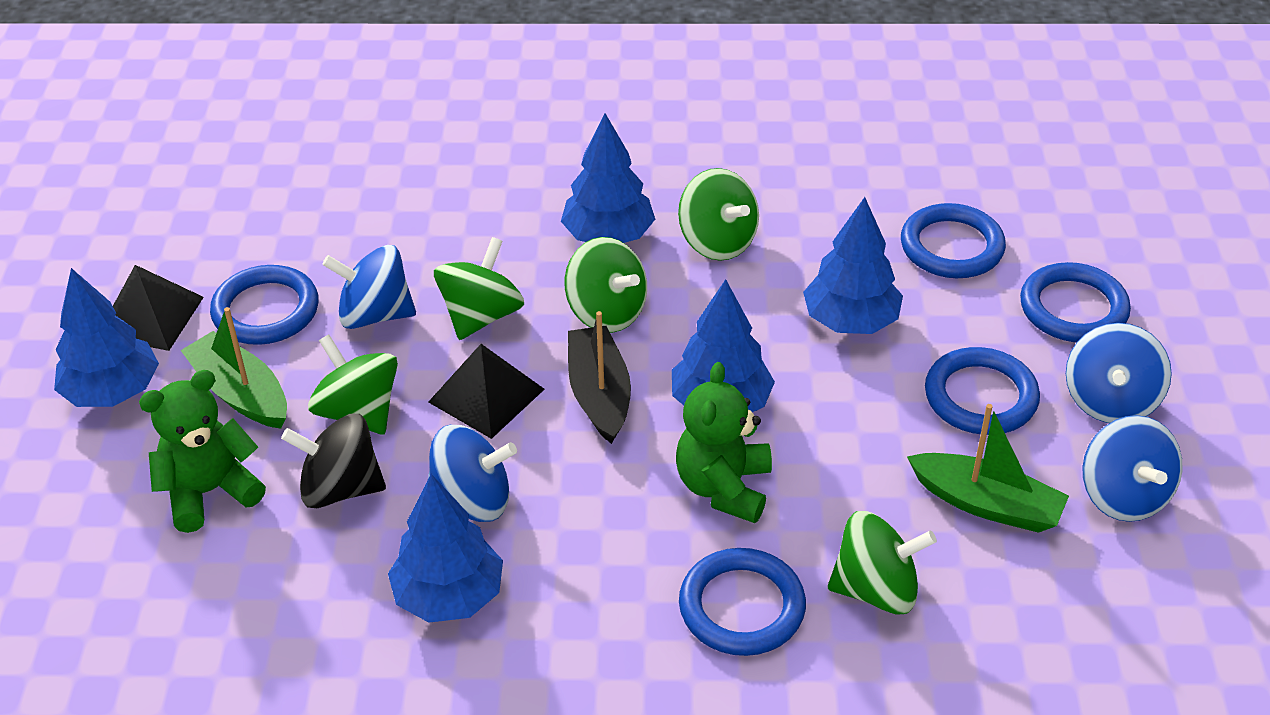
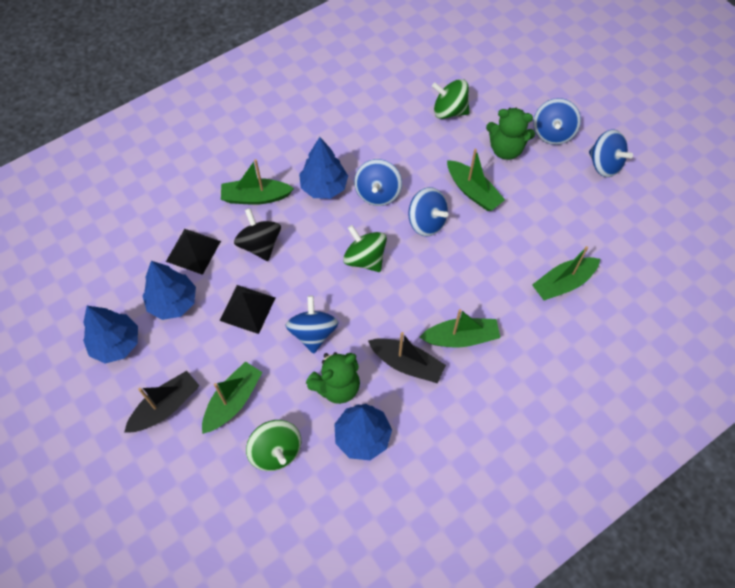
black boat: 1 -> 2
blue ring: 5 -> 0
blue spinning top: 4 -> 5
blue tree: 5 -> 4
green boat: 2 -> 5
green spinning top: 5 -> 3

